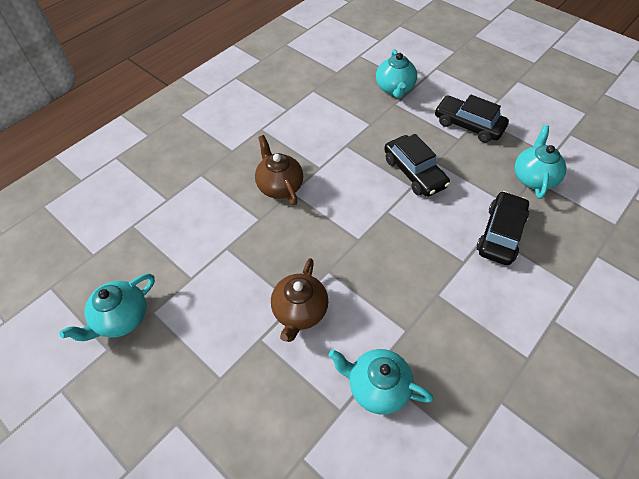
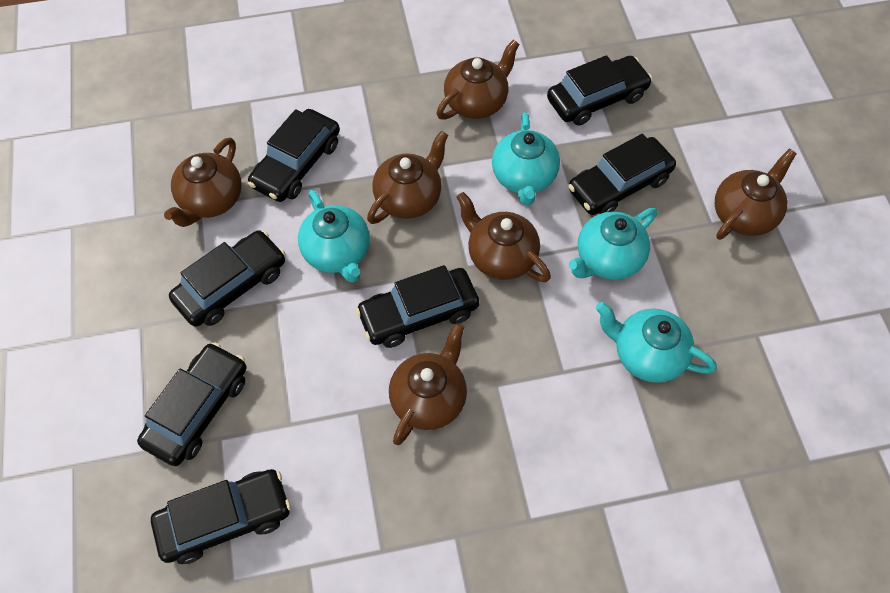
black car: 3 -> 7
brown teapot: 2 -> 6

